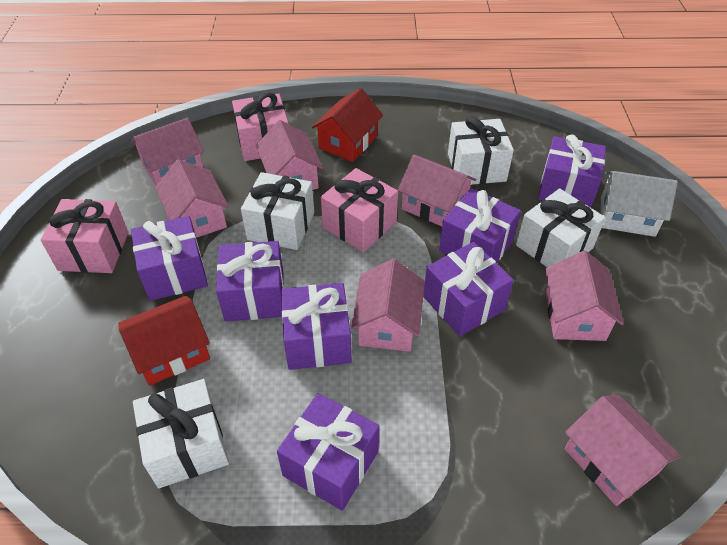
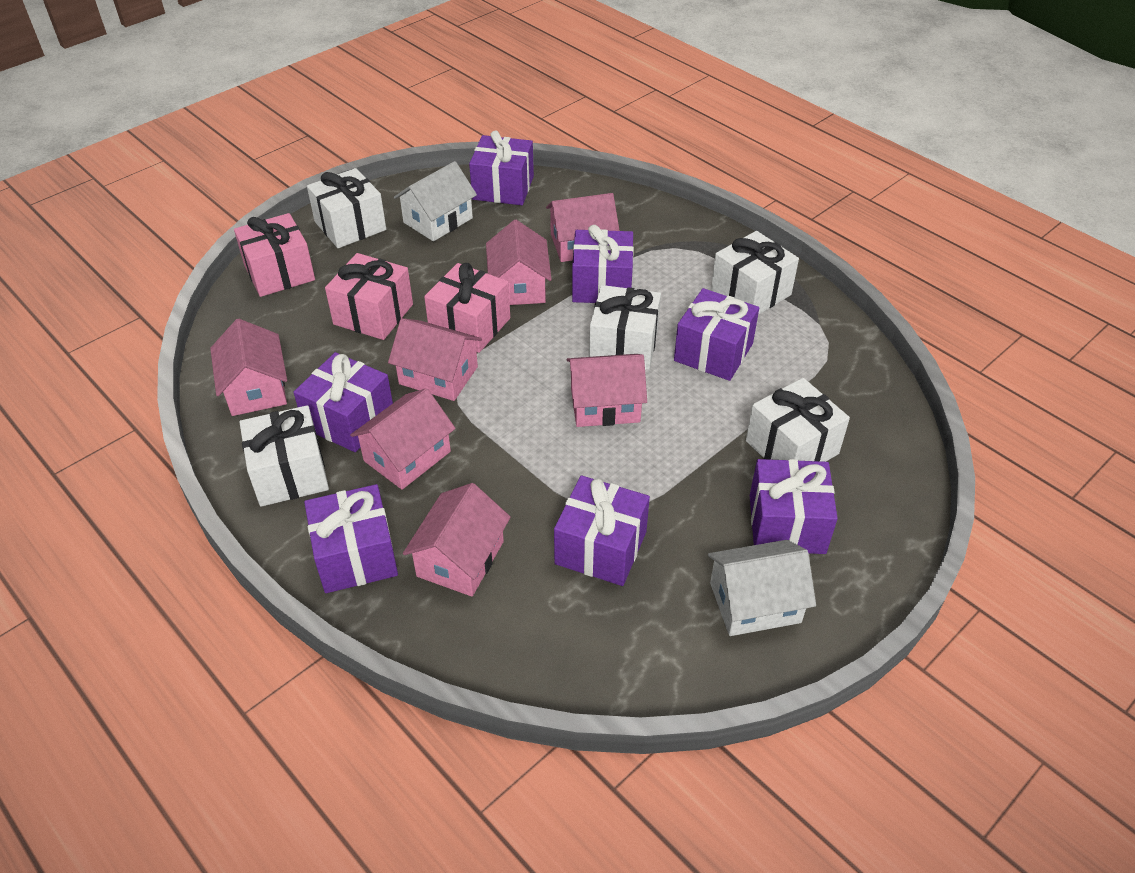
red house: 2 -> 0
white gift: 4 -> 5
white house: 1 -> 2

